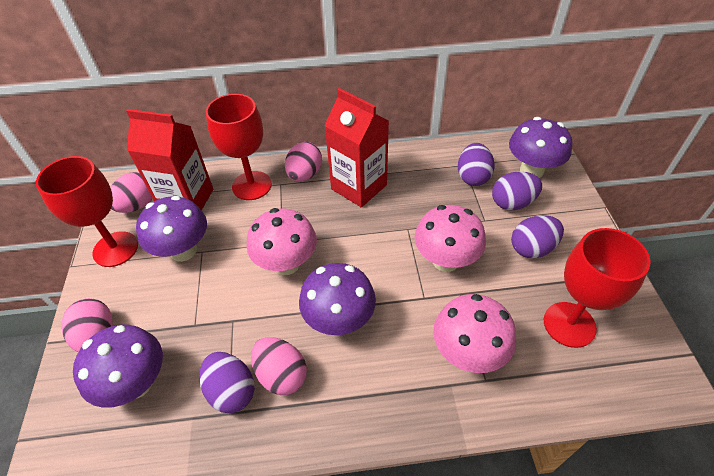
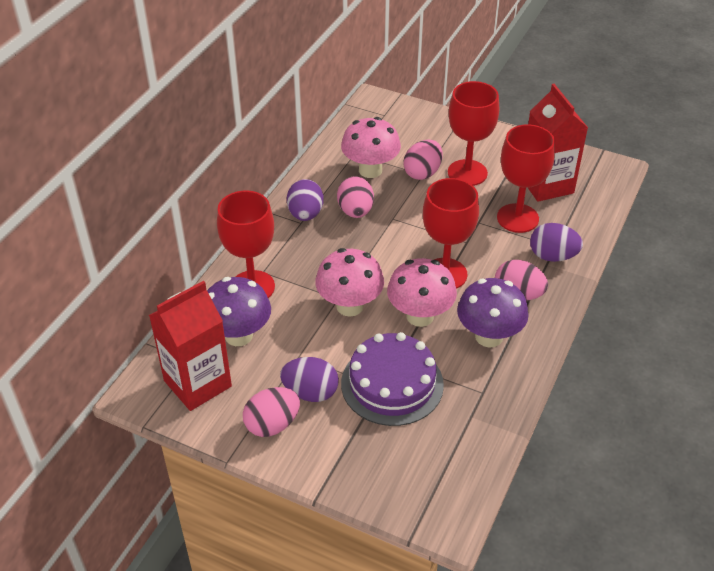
purple cake: 0 -> 1
purple egg: 4 -> 3
purple mushroom: 4 -> 2
red goblet: 3 -> 4

